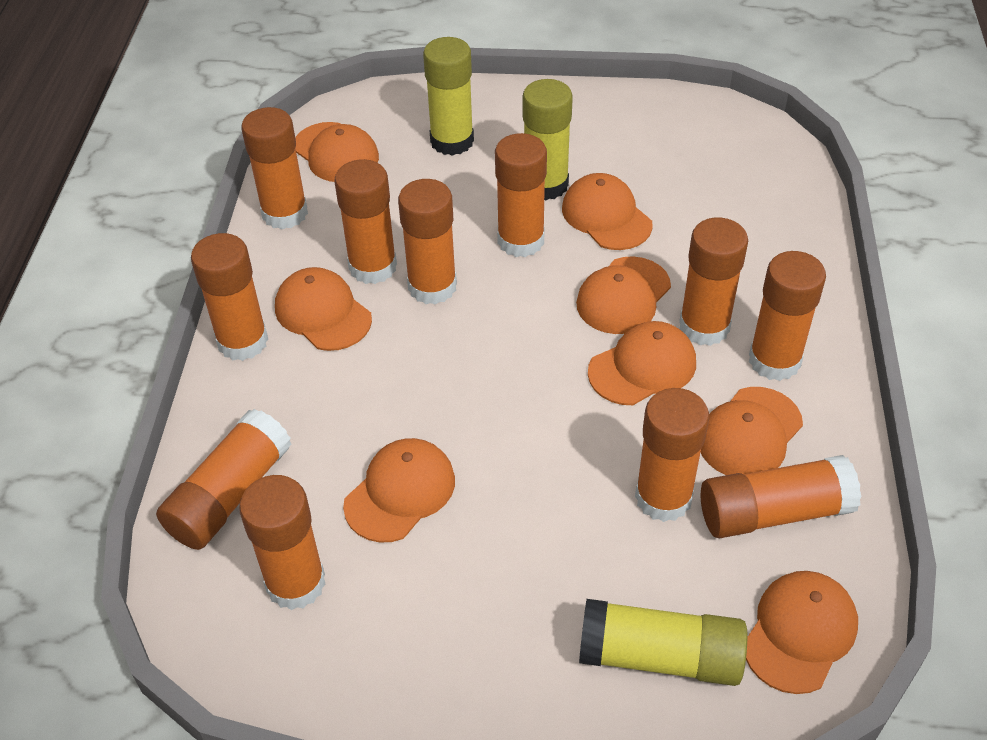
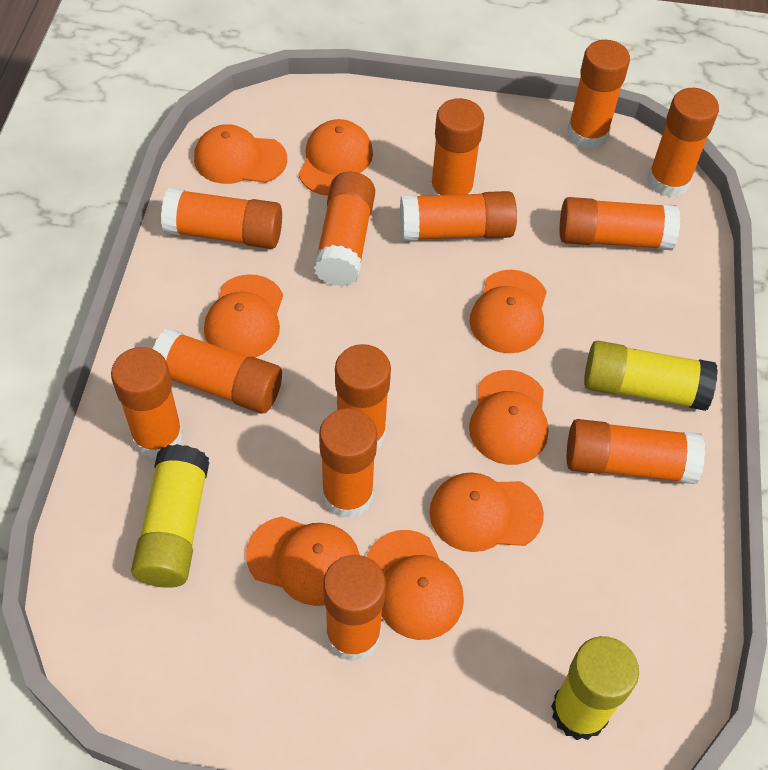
orange glue stick: 11 -> 13

